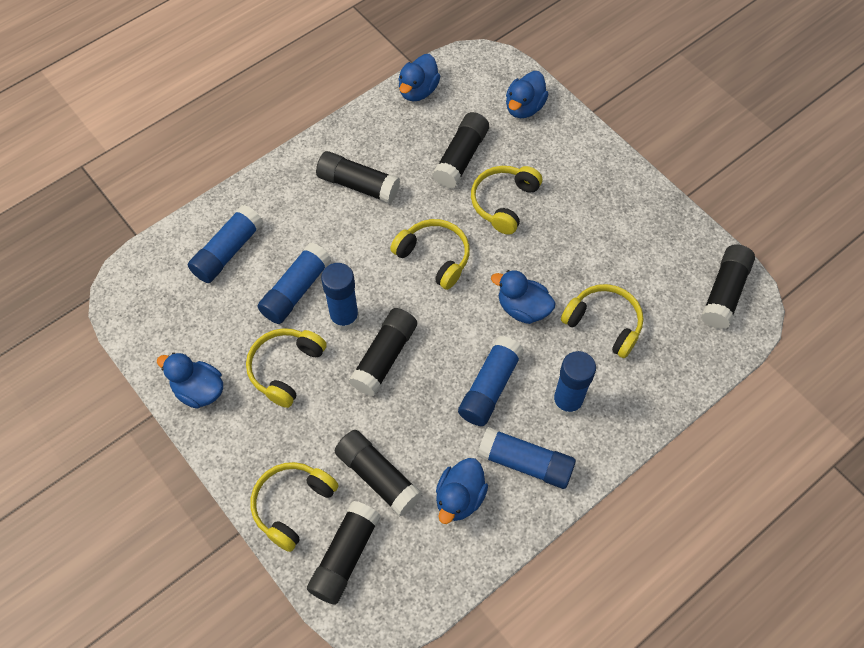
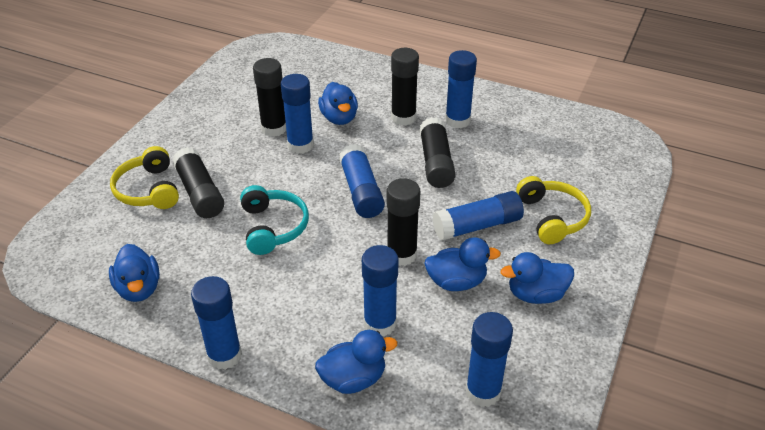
black glue stick: 6 -> 5
blue glue stick: 6 -> 7
turquoise headphones: 0 -> 1
yellow headphones: 5 -> 2

